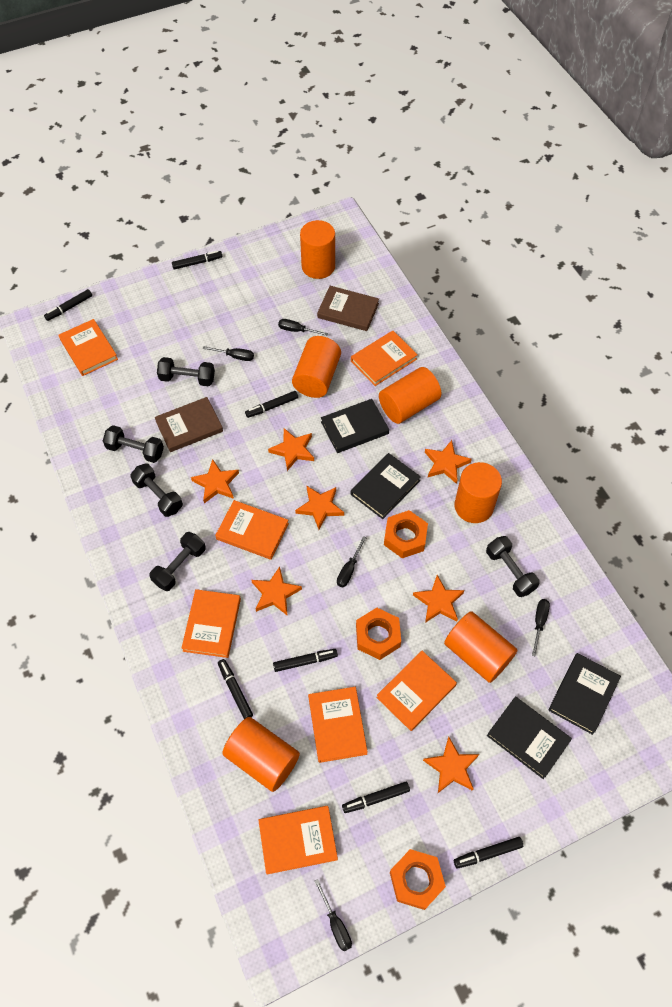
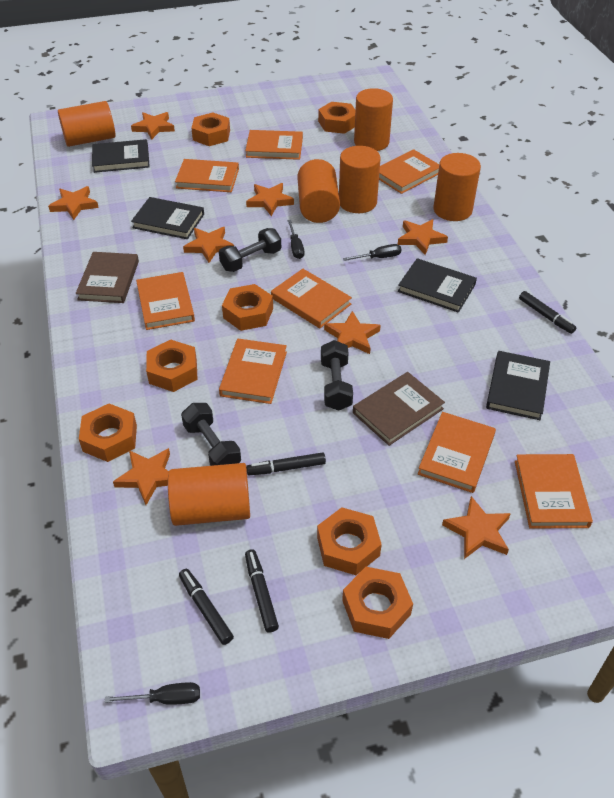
black dumbbell: 5 -> 3
black marker: 7 -> 4
black screwdriver: 5 -> 3
orange book: 7 -> 8
orange nut: 3 -> 7
orange star: 7 -> 8

